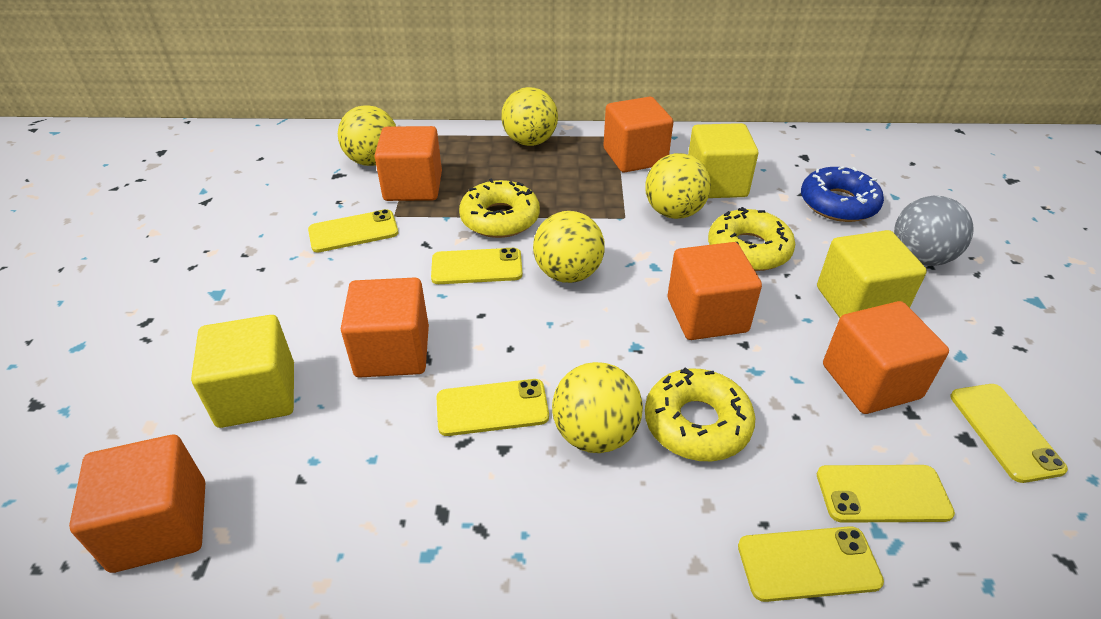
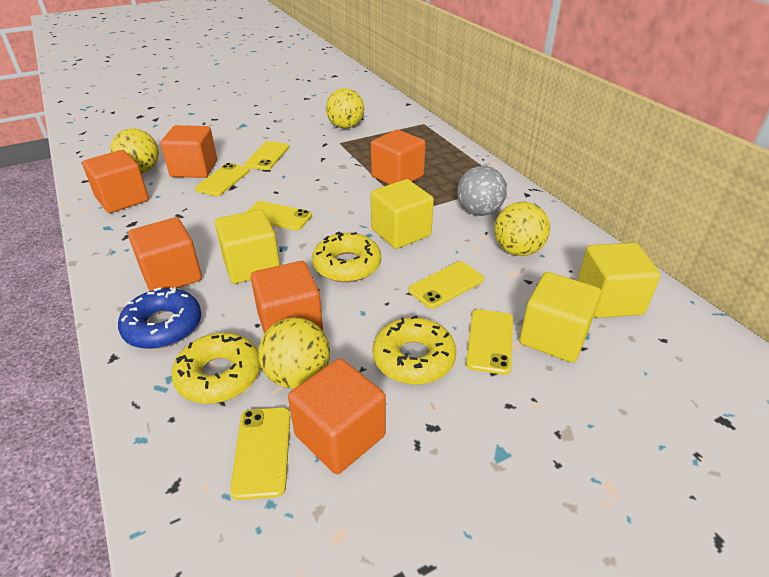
yellow ball: 5 -> 4
yellow cube: 3 -> 4

